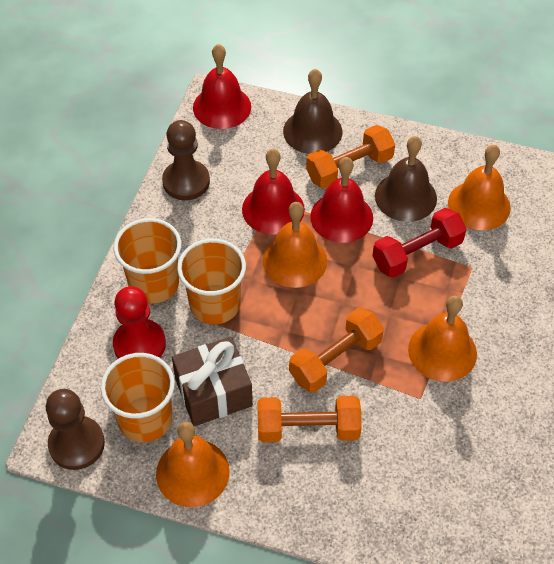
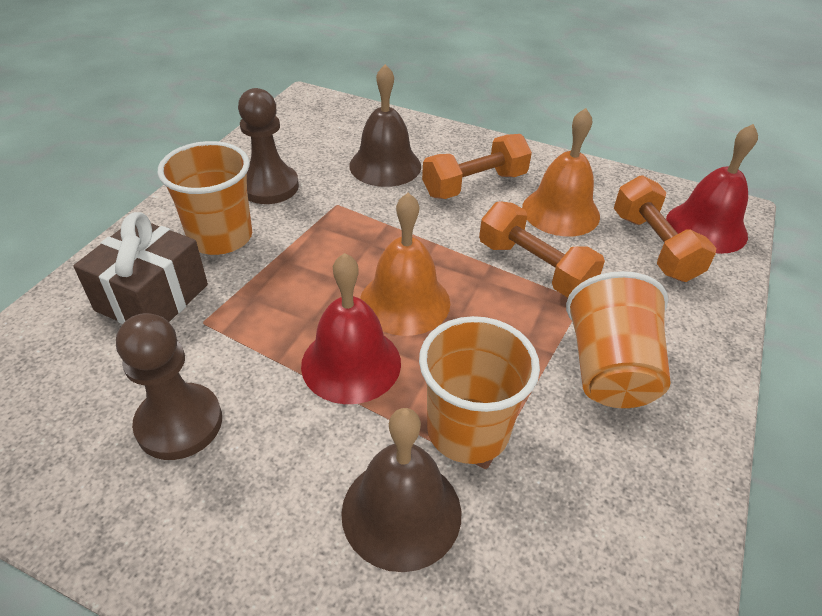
orange bell: 4 -> 2
red bell: 3 -> 2
red dumbbell: 1 -> 0
red pawn: 1 -> 0

